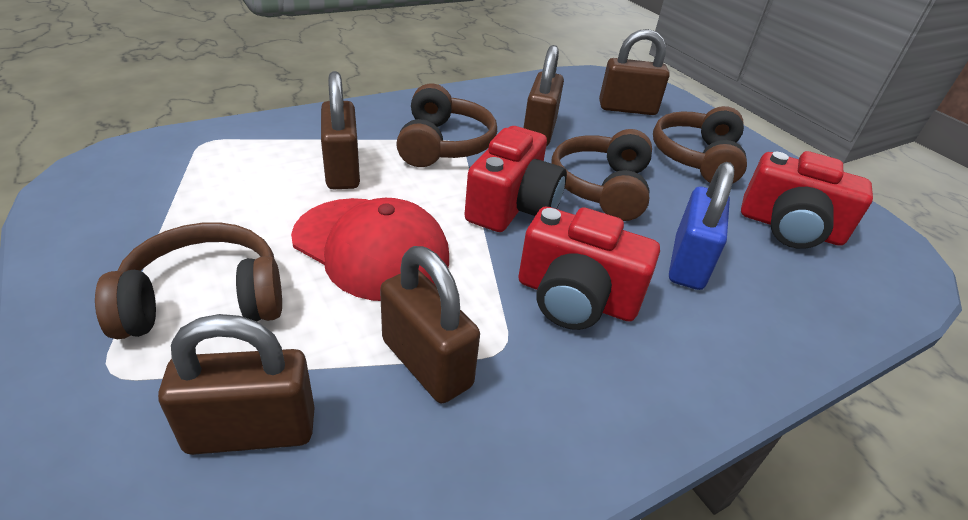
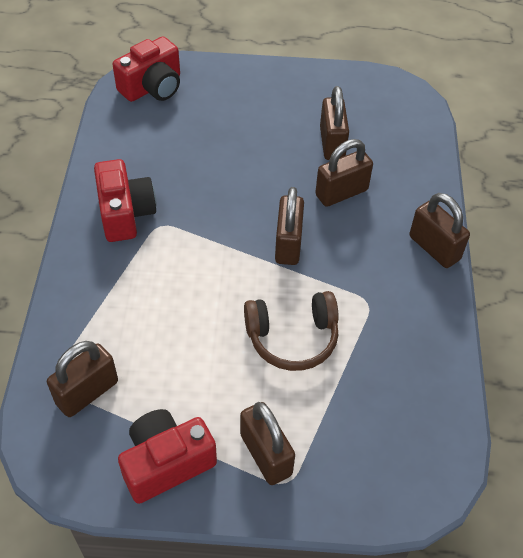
blue padlock: 1 -> 0
brown headphones: 4 -> 1
brown padlock: 5 -> 6
red cap: 1 -> 0

